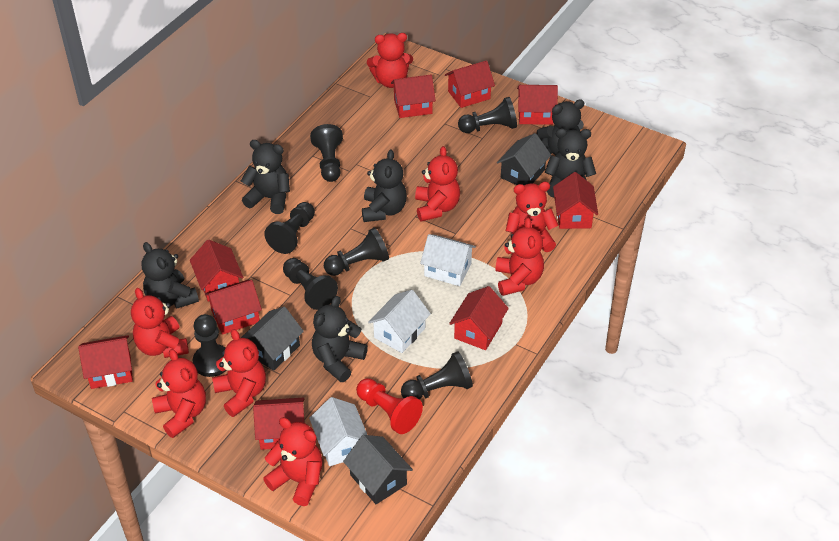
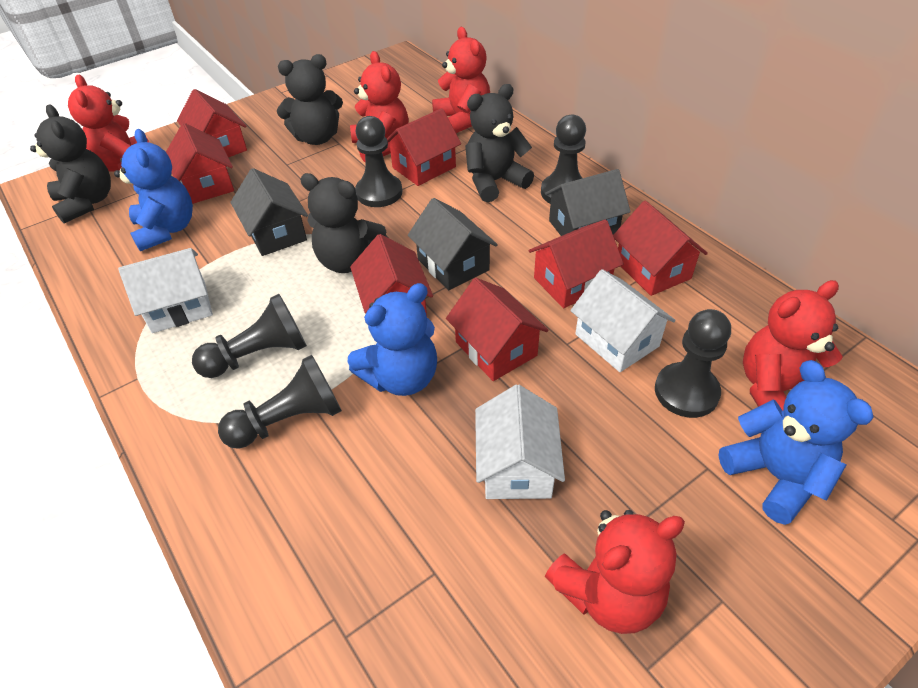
black pawn: 7 -> 5
black teddy bear: 6 -> 4
blue teddy bear: 0 -> 3
red house: 9 -> 7
red pawn: 1 -> 0
red teddy bear: 8 -> 5

